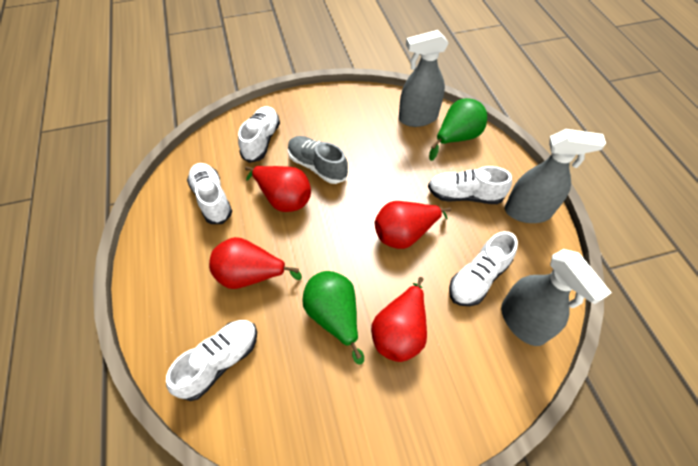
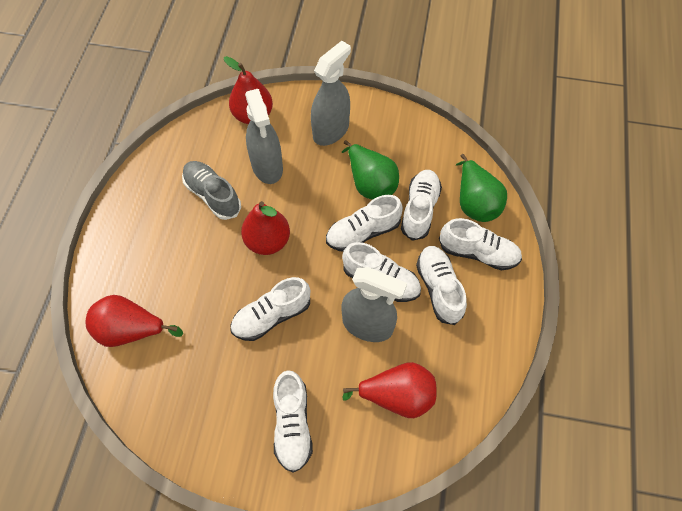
white shoe: 5 -> 7

